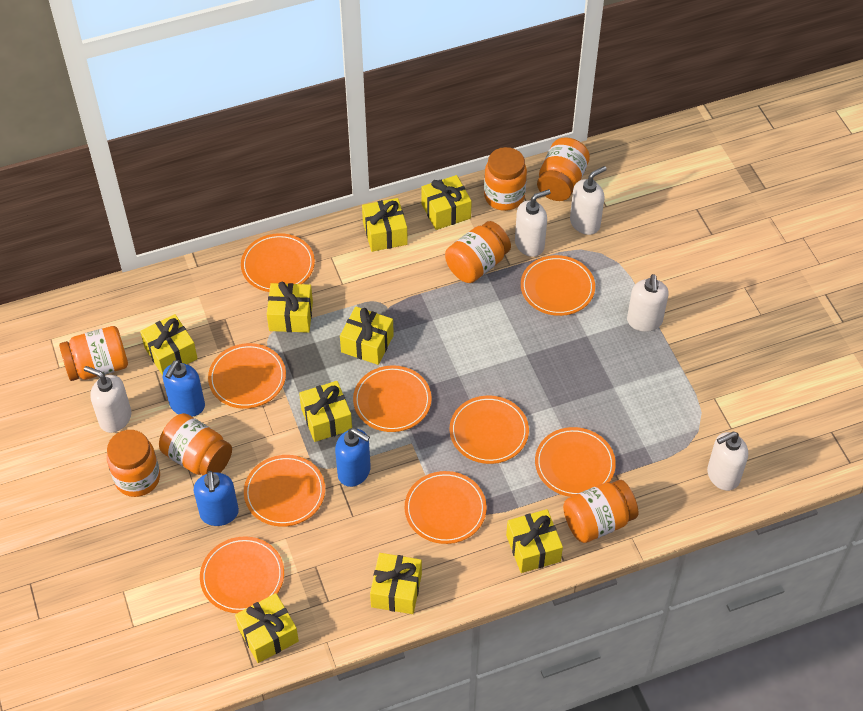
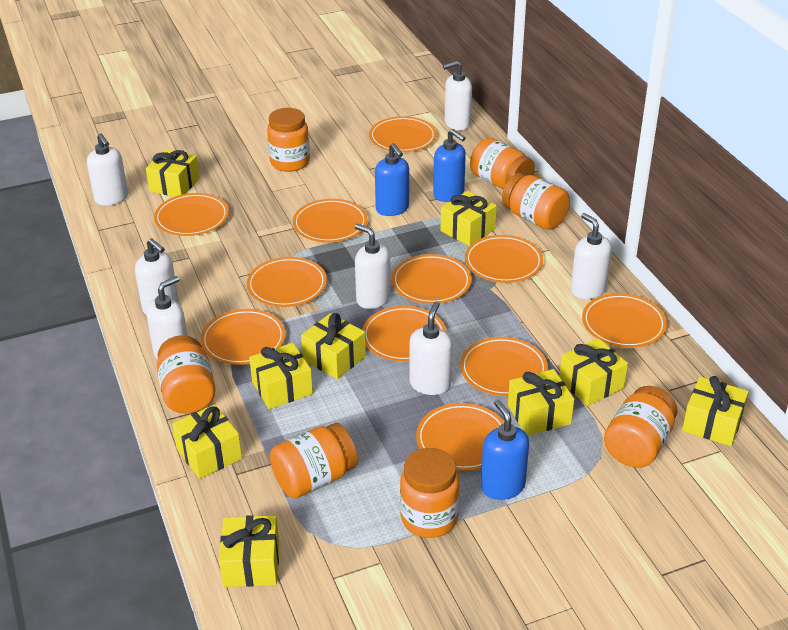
orange plate: 9 -> 11
white soap dispenser: 5 -> 7

